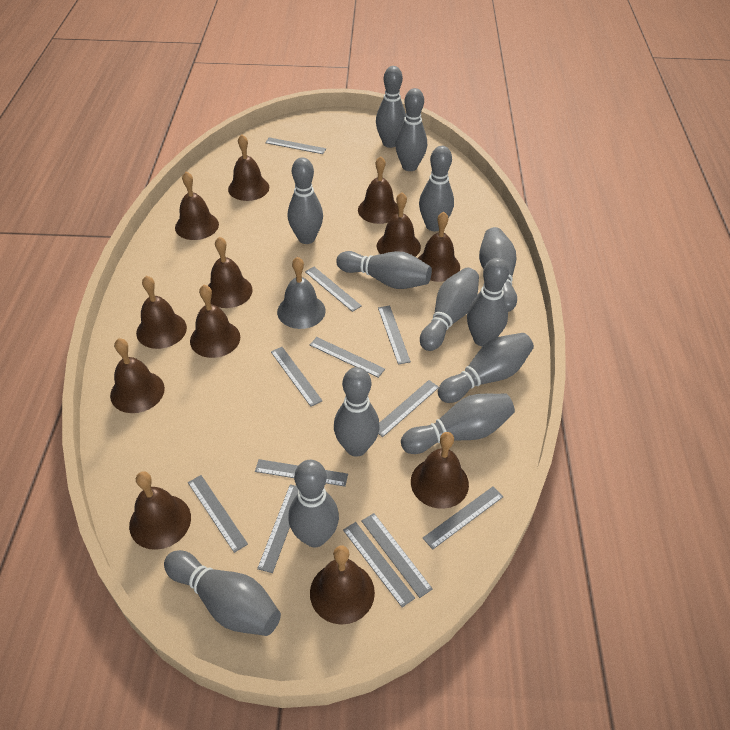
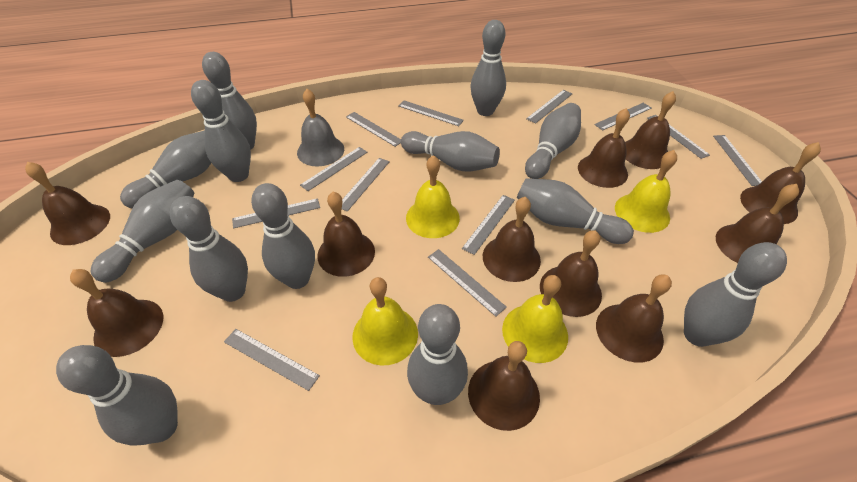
brown bell: 12 -> 11
yellow bell: 0 -> 4

